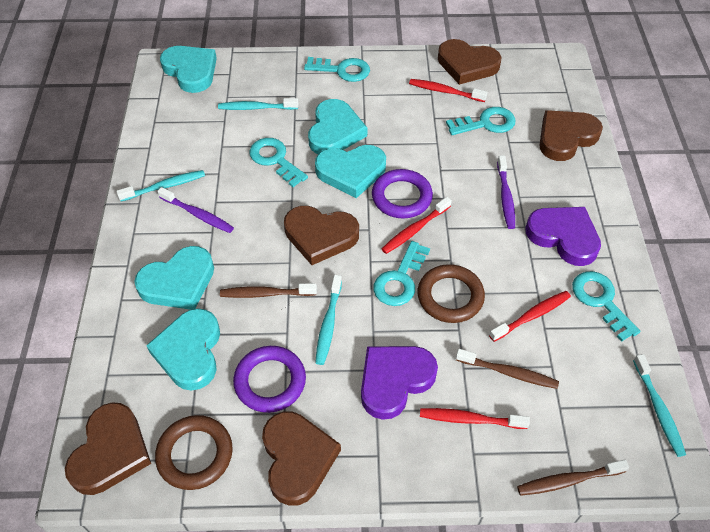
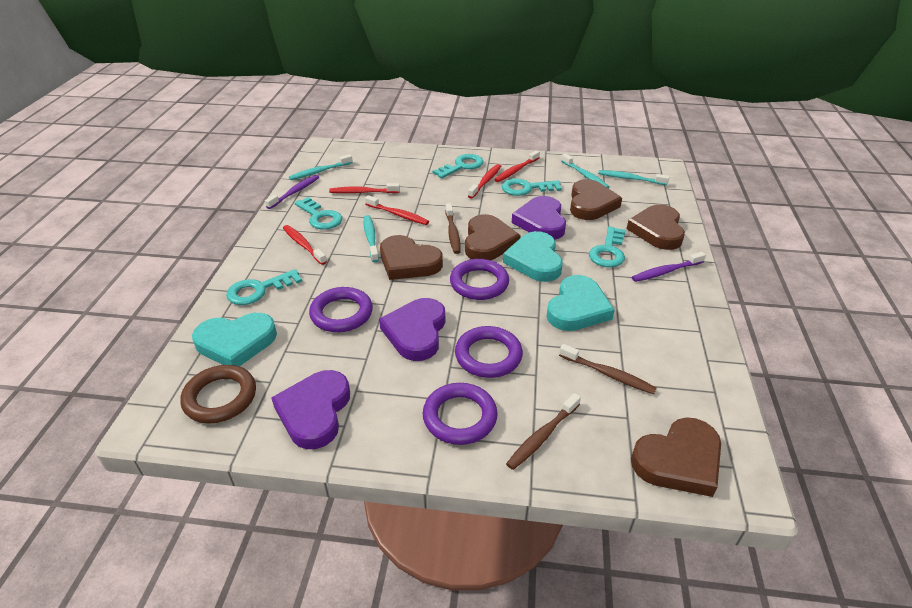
brown ring: 2 -> 1
purple heart: 2 -> 3
purple ring: 2 -> 4
red toothbrush: 4 -> 5
turquoise heart: 5 -> 3

